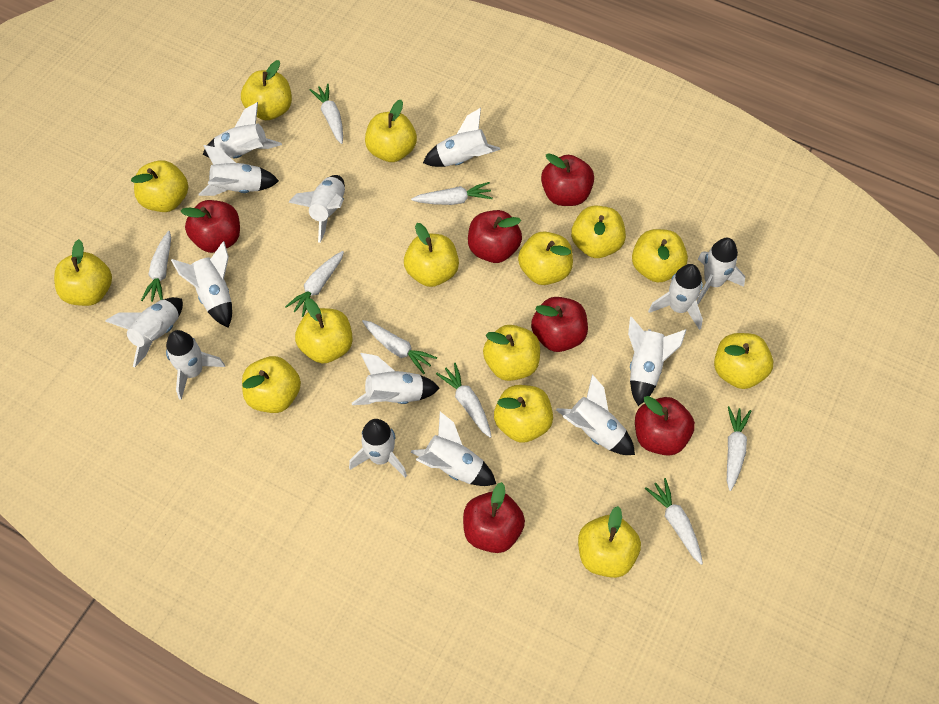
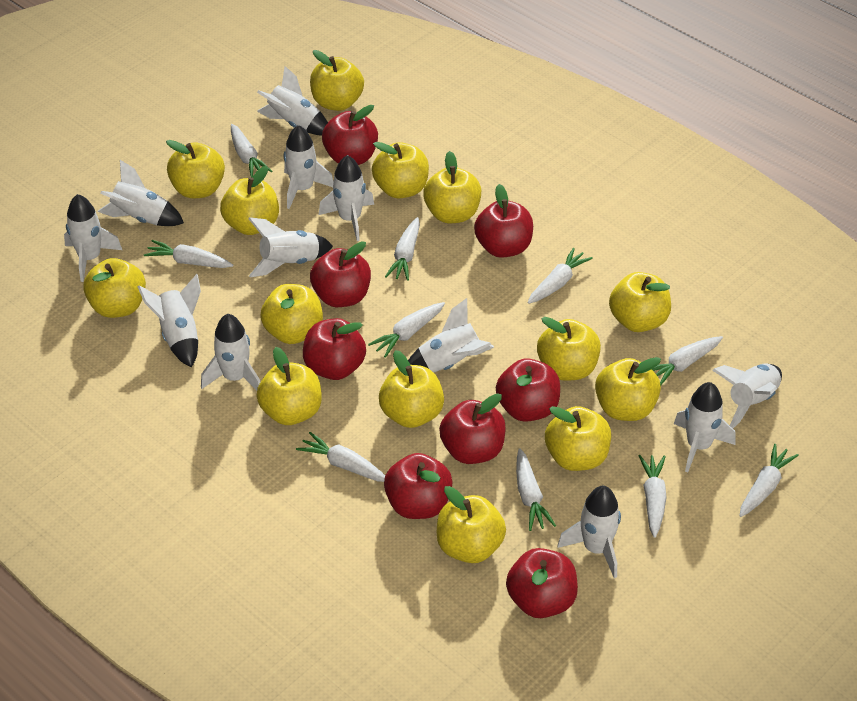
red apple: 6 -> 8
white carrot: 8 -> 10
white rocket: 14 -> 12

